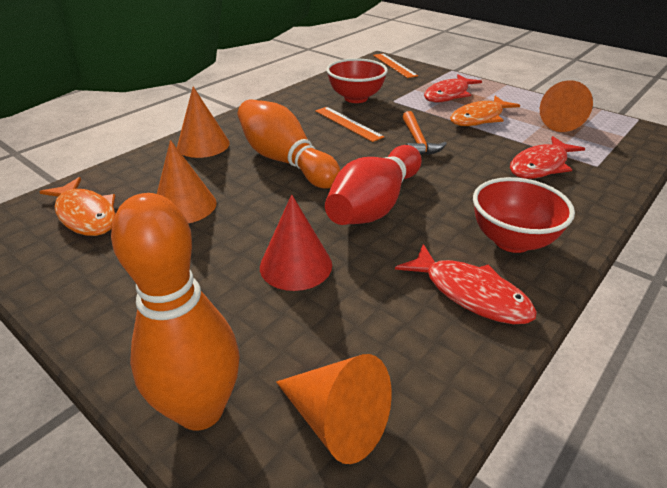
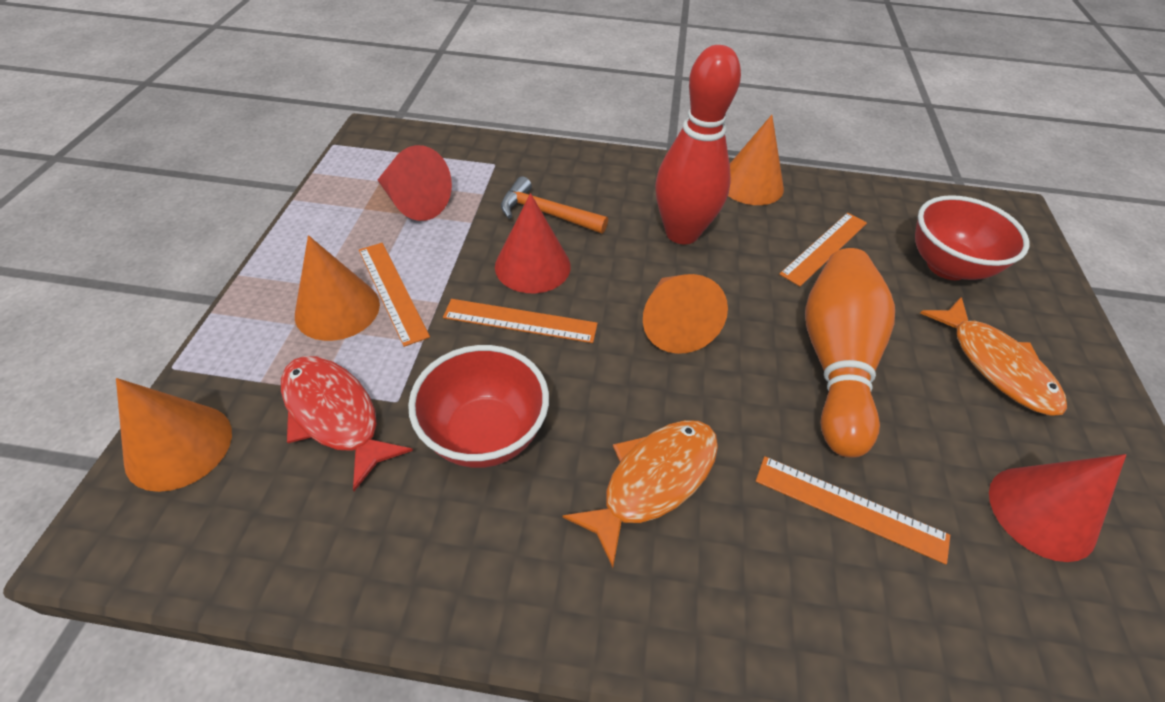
orange bowling pin: 2 -> 1
orange ruler: 2 -> 4
red cone: 1 -> 3
red fish: 3 -> 1

